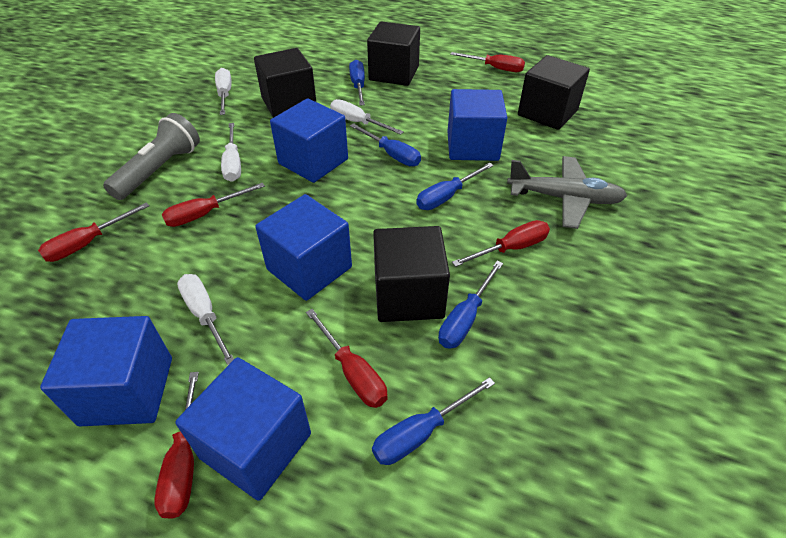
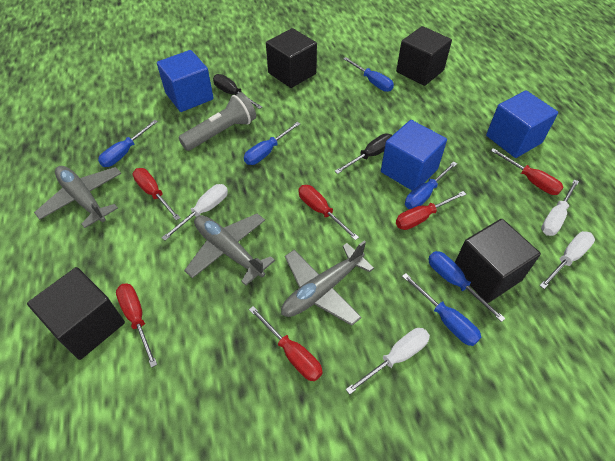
black screwdriver: 0 -> 2
blue cube: 5 -> 3
blue screwdriver: 5 -> 6
grey plane: 1 -> 3

